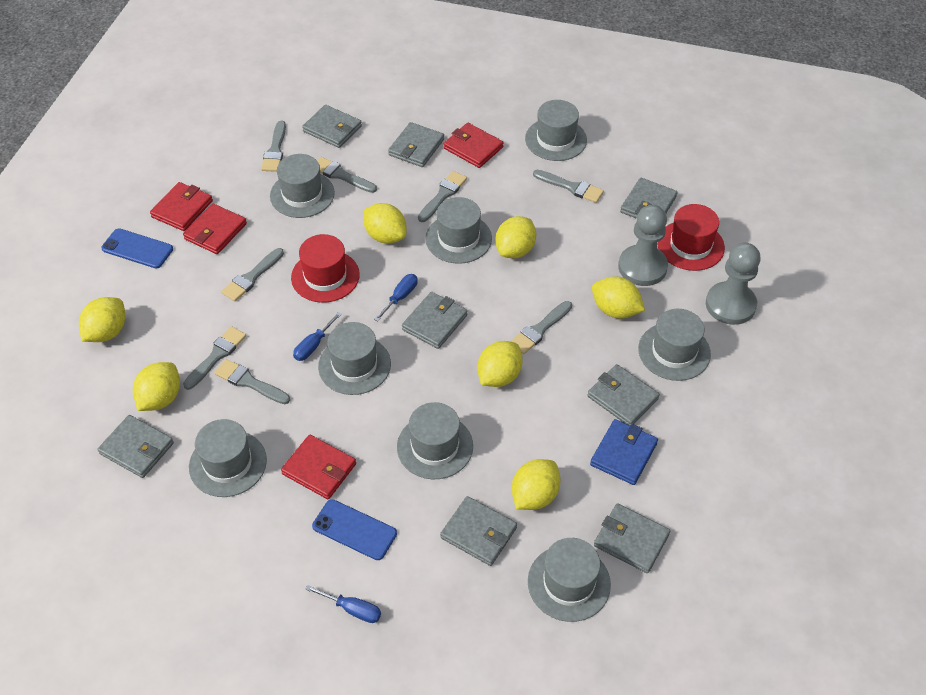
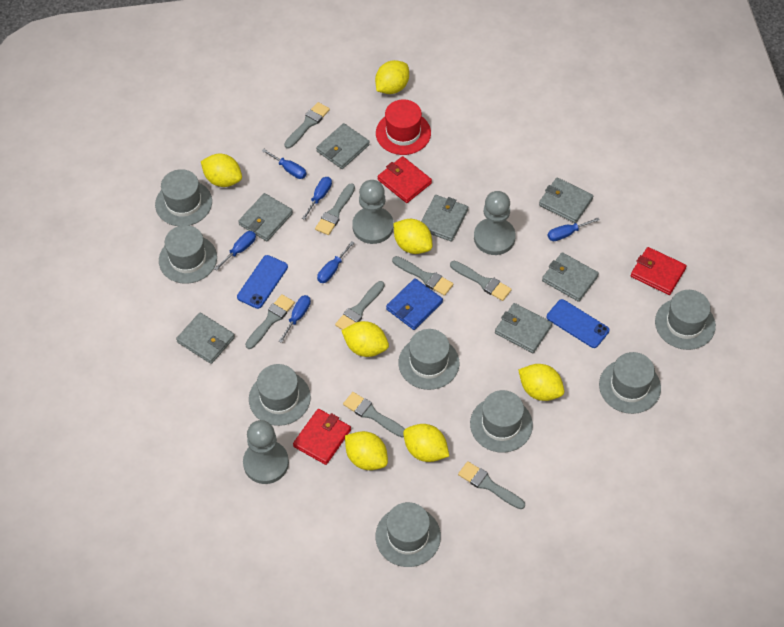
blue screwdriver: 3 -> 6
grey pawn: 2 -> 3
grey wallet: 8 -> 7
red hat: 2 -> 1
red wallet: 4 -> 3

